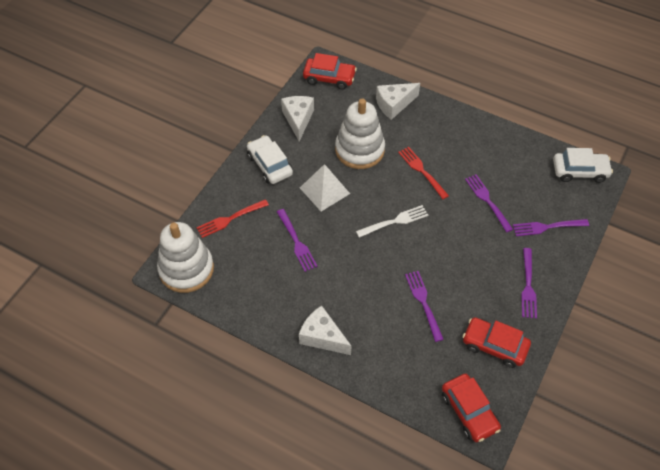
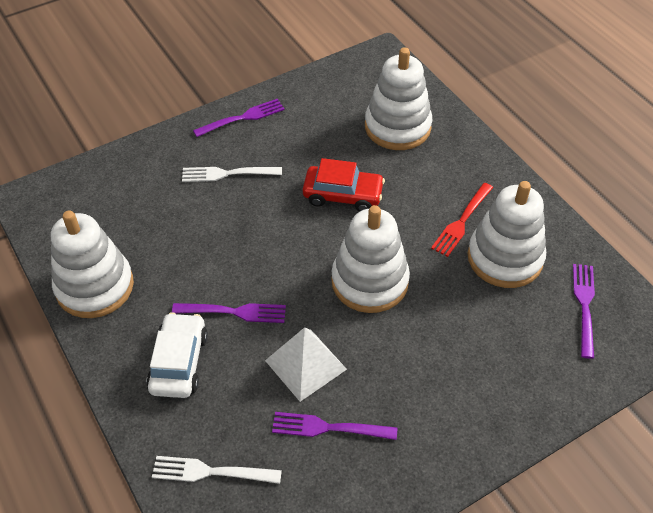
purple fork: 5 -> 4
red car: 3 -> 1
red fork: 2 -> 1
white car: 2 -> 1
white cheese: 3 -> 0
white fork: 1 -> 2
white stacking toy: 2 -> 4

